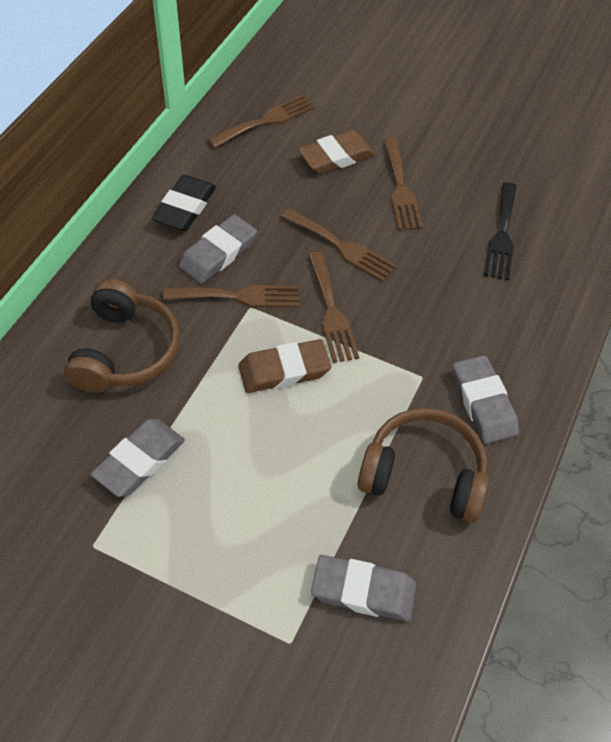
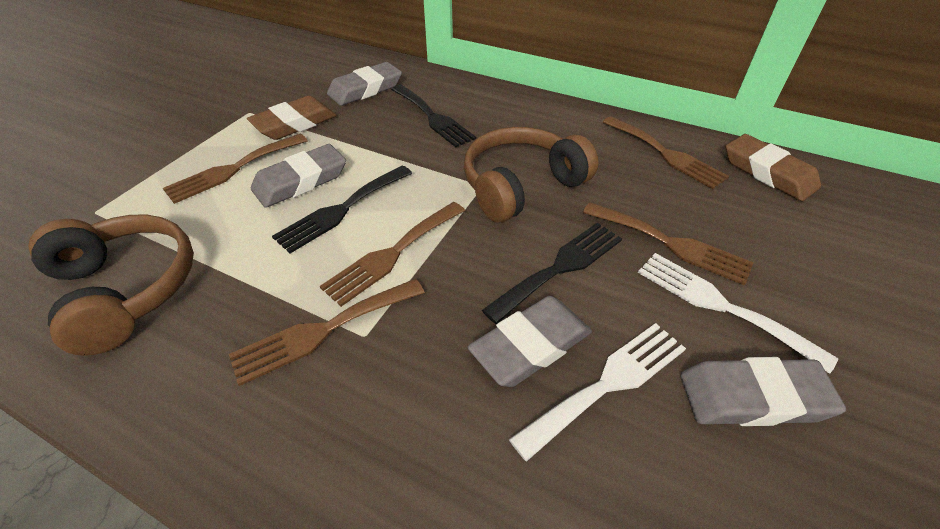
black eraser: 1 -> 0
black fork: 1 -> 3
white fork: 0 -> 2

